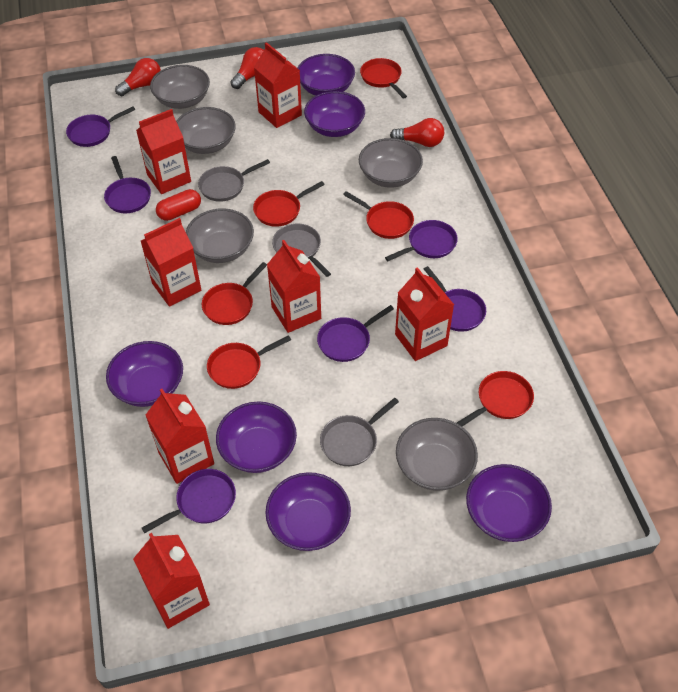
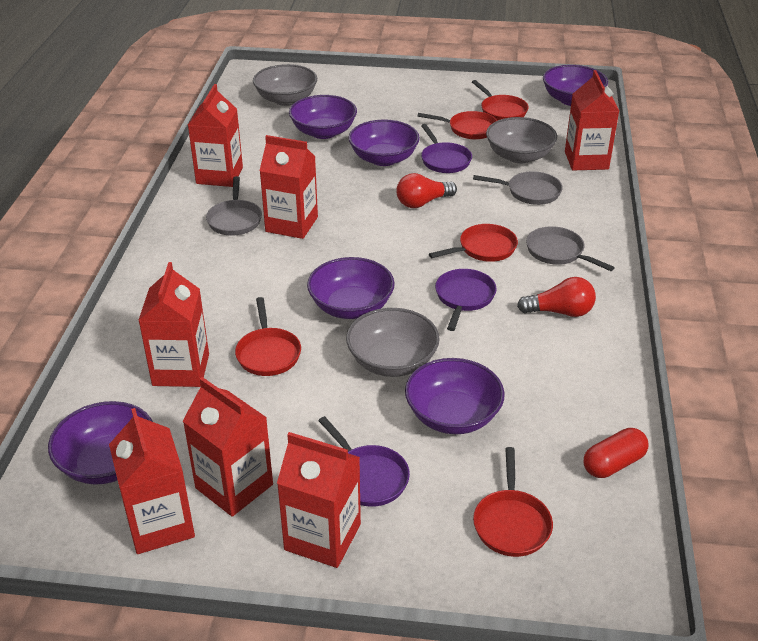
grey bowl: 5 -> 3
purple pan: 6 -> 3
red light bulb: 3 -> 2
red pan: 6 -> 5

